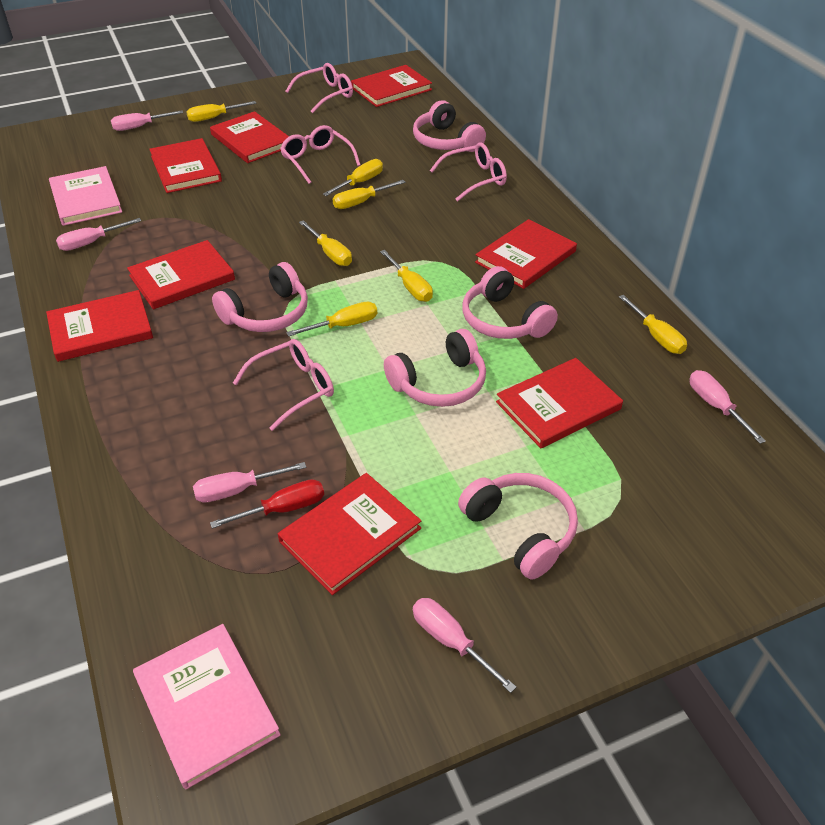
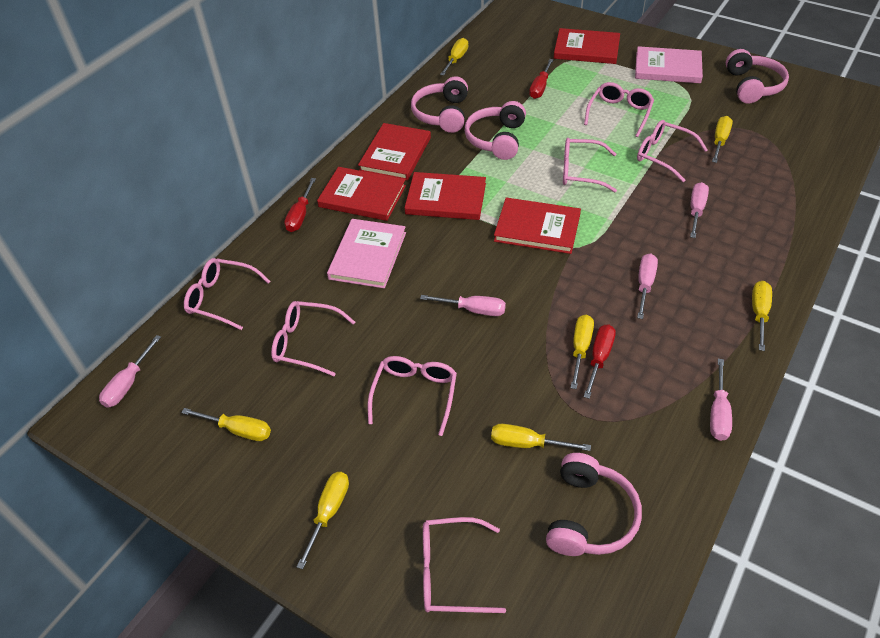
pink glasses: 4 -> 7
pink headphones: 5 -> 4
red book: 8 -> 5
red screwdriver: 1 -> 3

